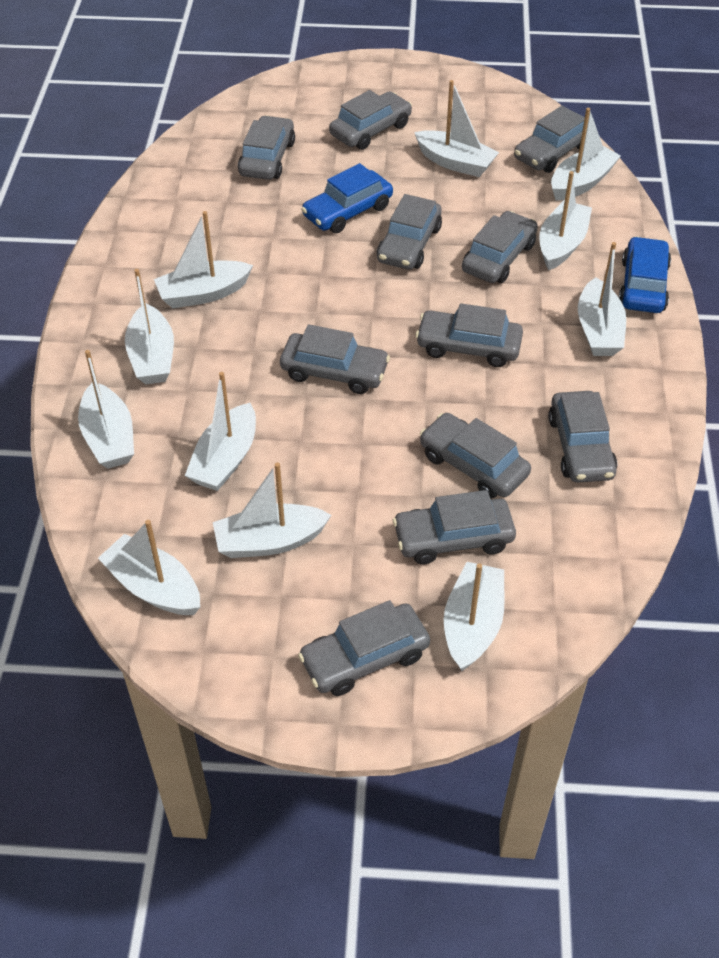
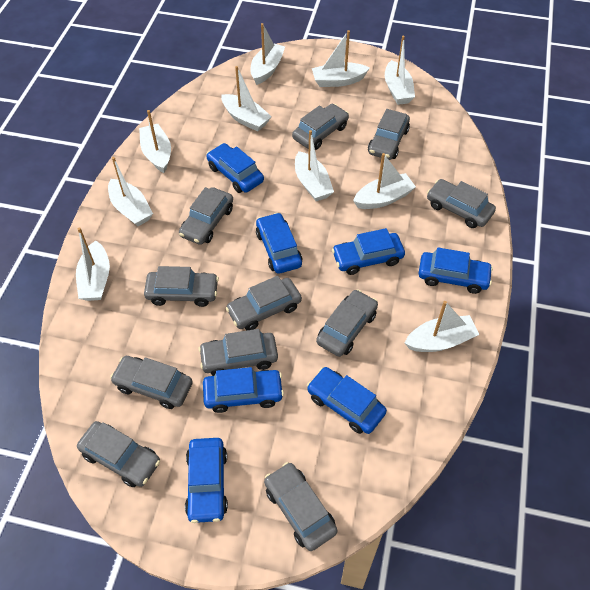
blue car: 2 -> 7
white boat: 11 -> 10

